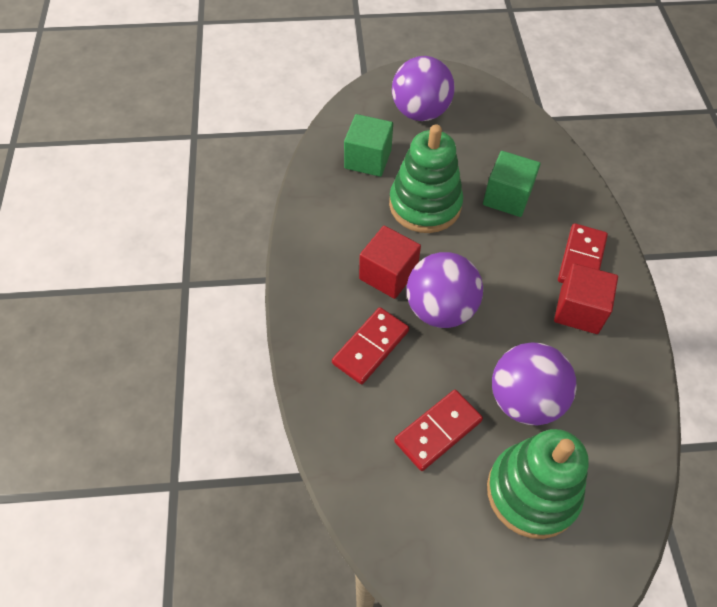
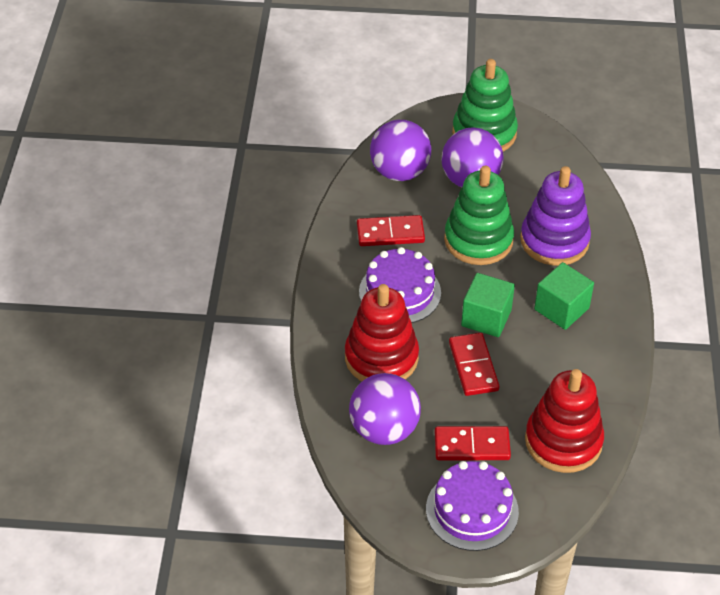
purple cake: 0 -> 2
purple stacking toy: 0 -> 1
red cube: 2 -> 0
red stacking toy: 0 -> 2

